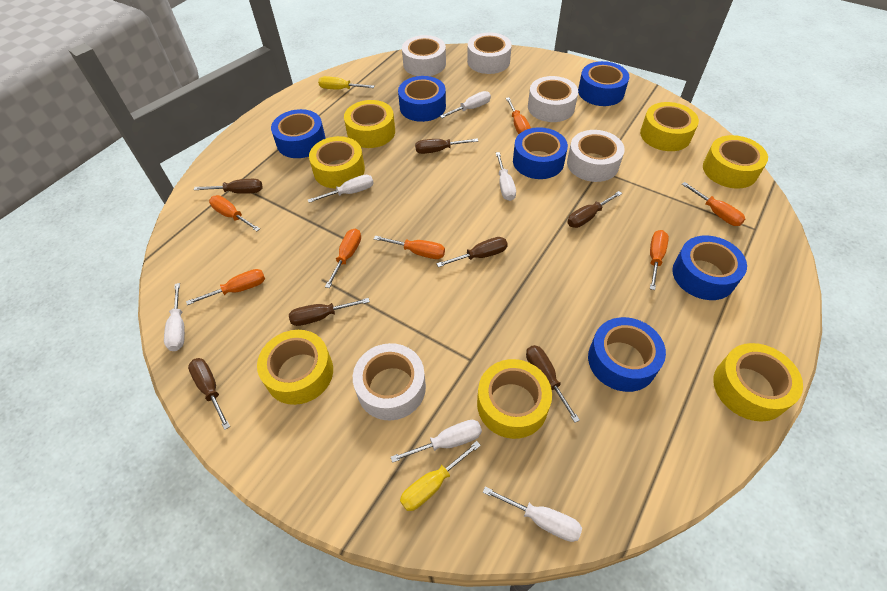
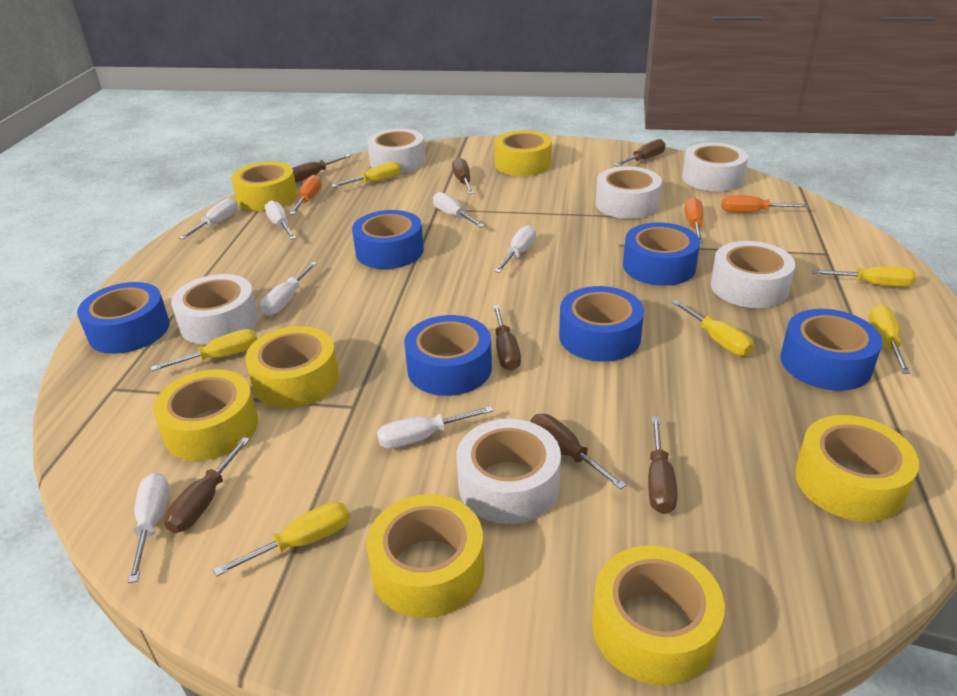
orange screwdriver: 7 -> 3
white screwdriver: 6 -> 7
white tape: 5 -> 6
yellow screwdriver: 2 -> 6

